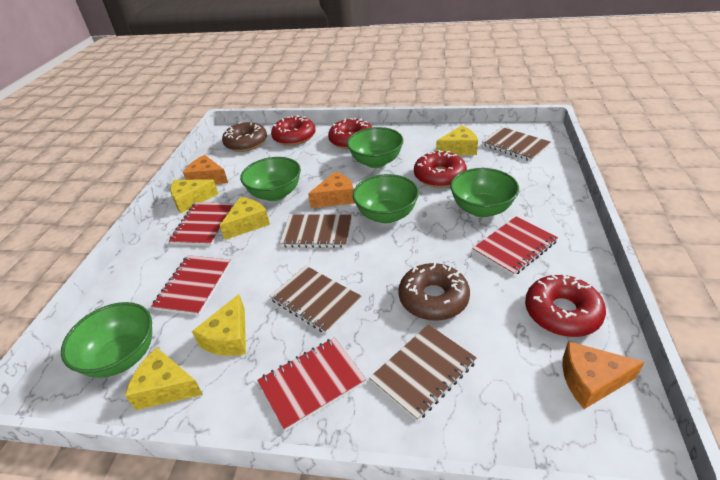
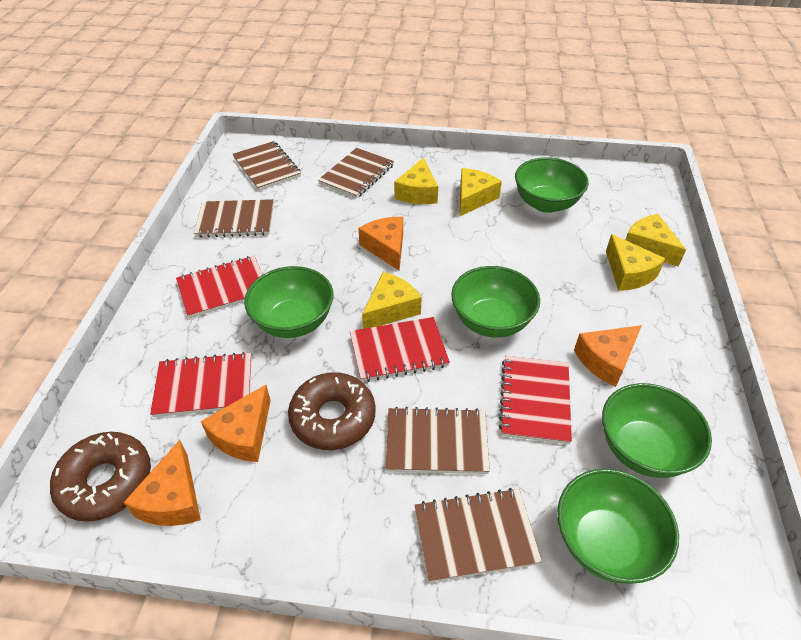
brown notebook: 4 -> 5
orange cheese: 3 -> 4
red donut: 4 -> 0

